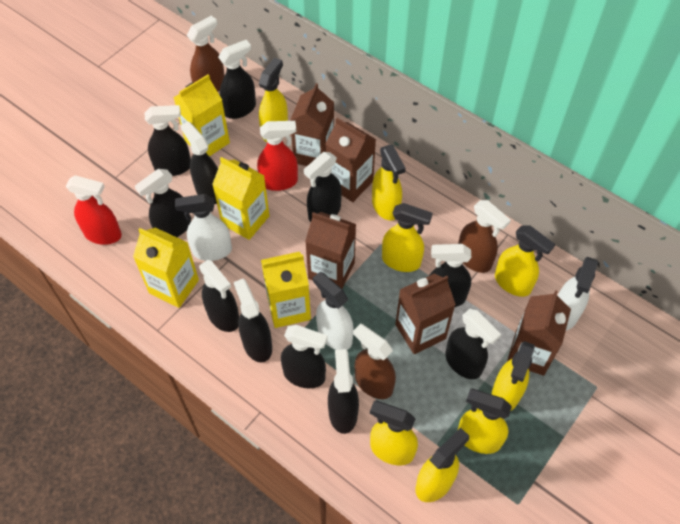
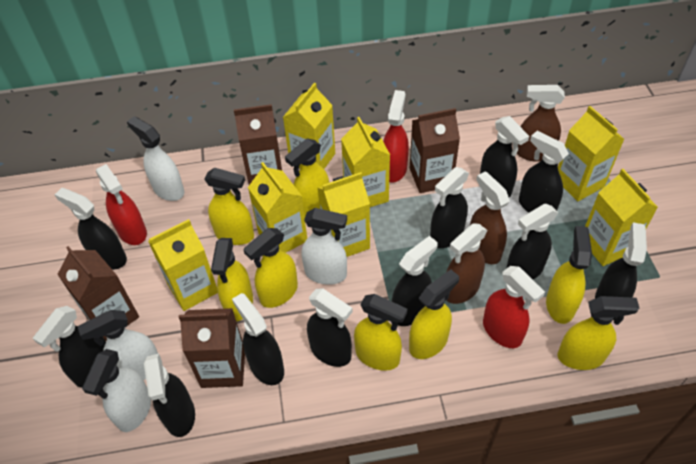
brown carton: 5 -> 4
red spray bottle: 2 -> 3
white spray bottle: 3 -> 4
yellow carton: 4 -> 7

